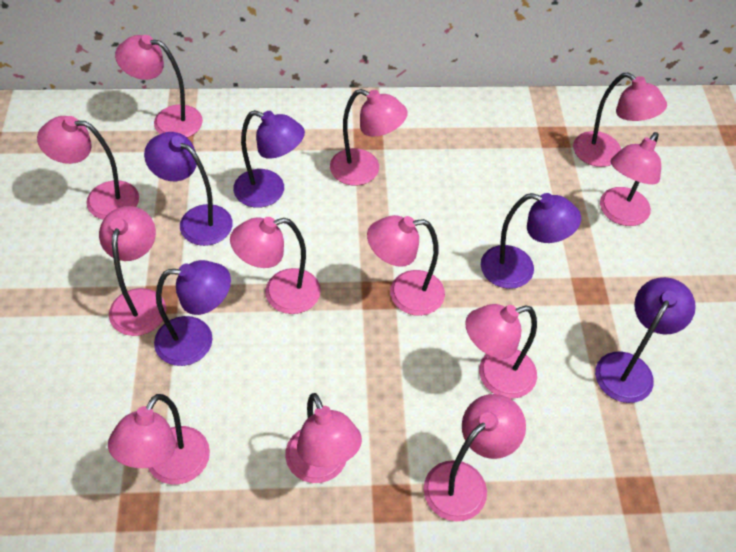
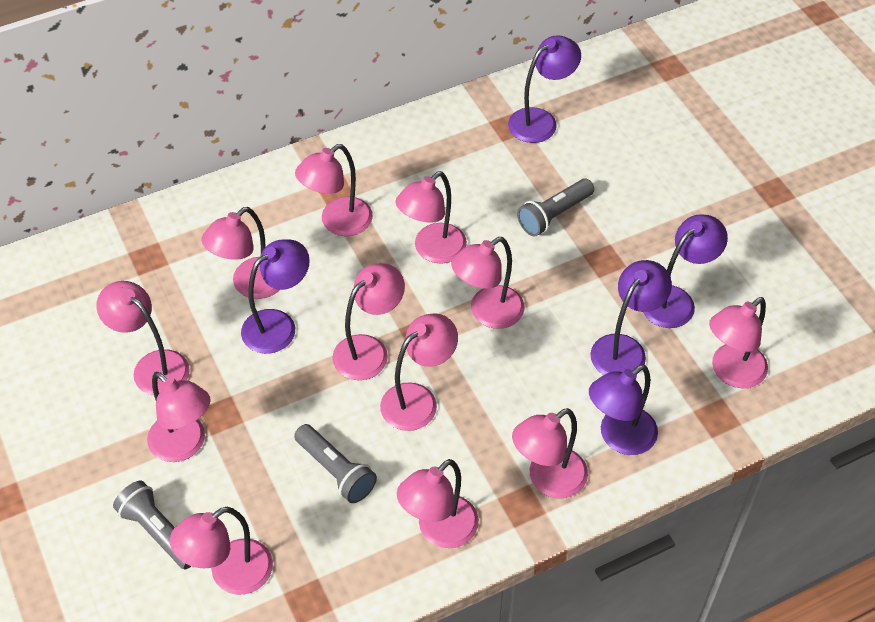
grey flashlight: 0 -> 3

